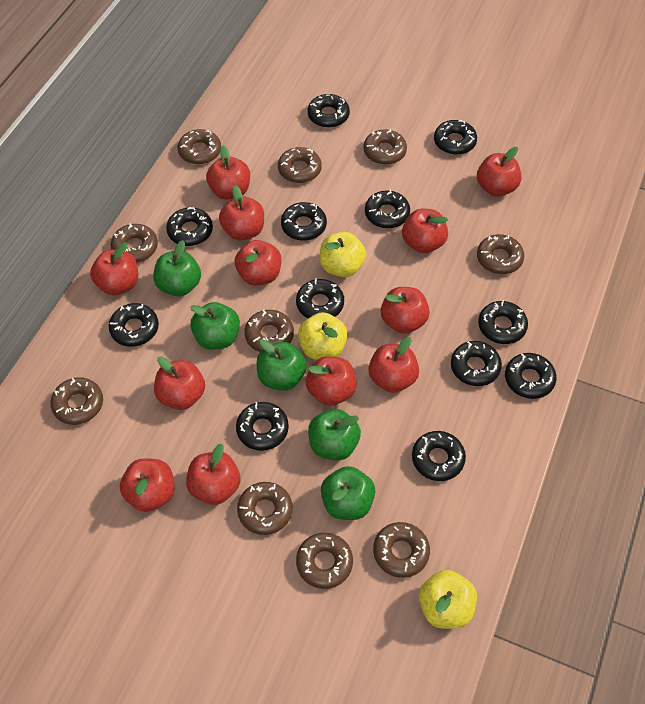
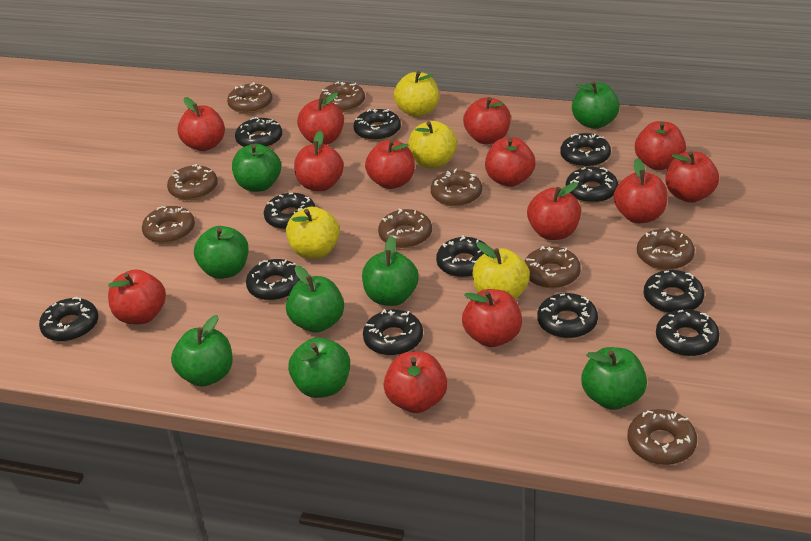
brown donut: 10 -> 9
green apple: 5 -> 8
red apple: 12 -> 13
yellow apple: 3 -> 4

